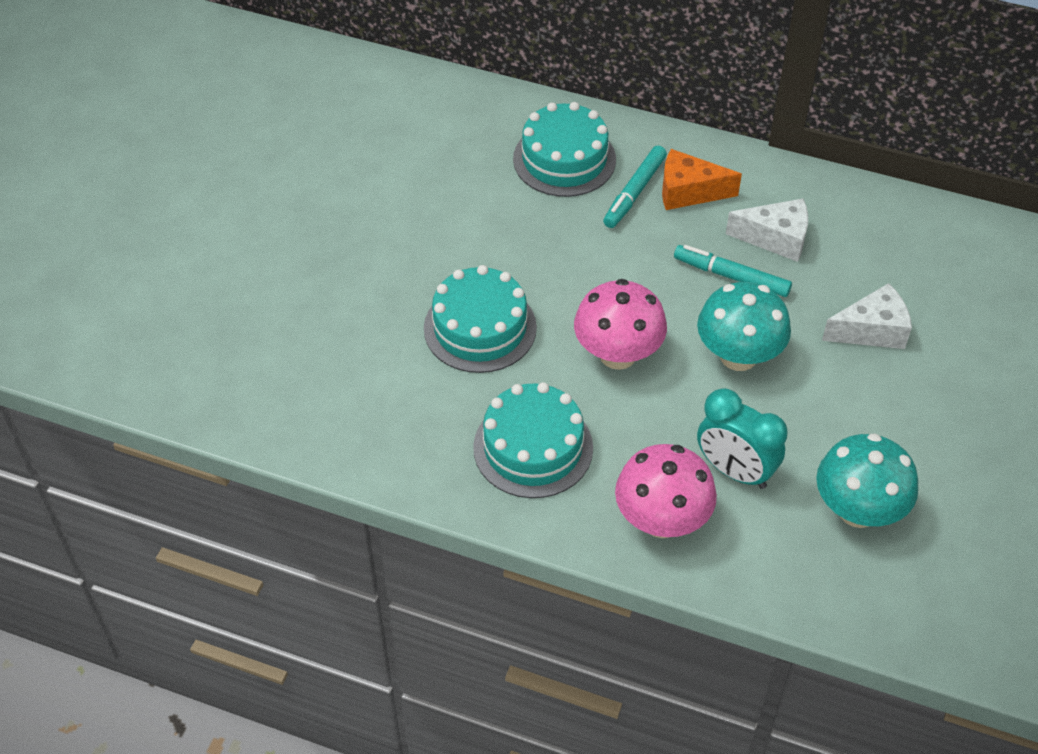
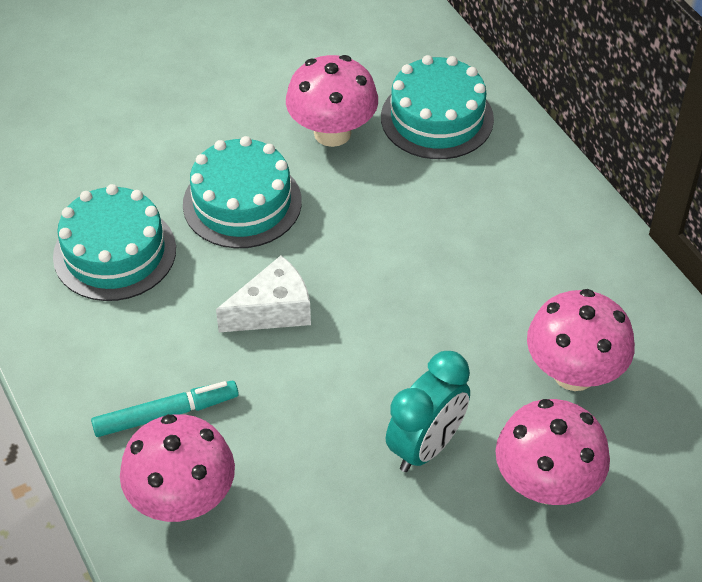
orange cheese: 1 -> 0
pink mushroom: 2 -> 4
turquoise marker: 2 -> 1
turquoise mushroom: 2 -> 0
white cheese: 2 -> 1

